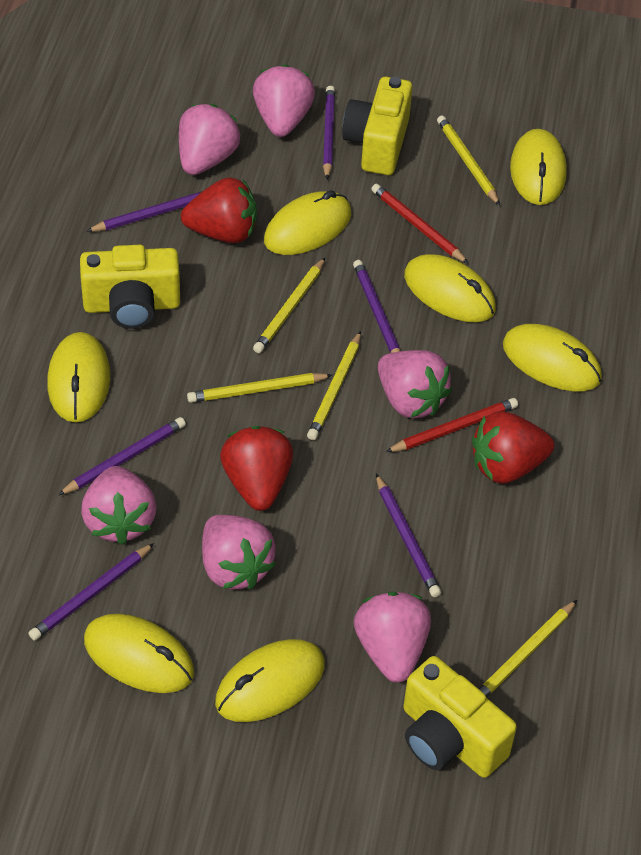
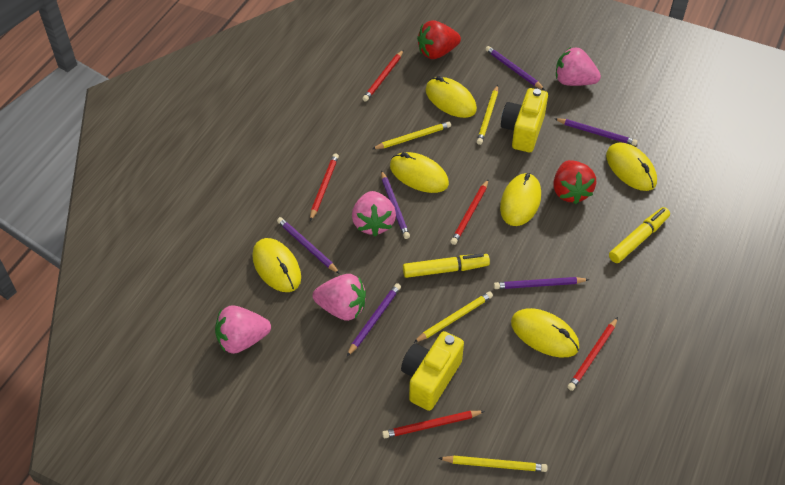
pink strawberry: 6 -> 4
red pencil: 2 -> 5
red strawberry: 3 -> 2
yellow camera: 3 -> 2
yellow marker: 0 -> 2
yellow mouse: 7 -> 6
yellow pencil: 5 -> 4

